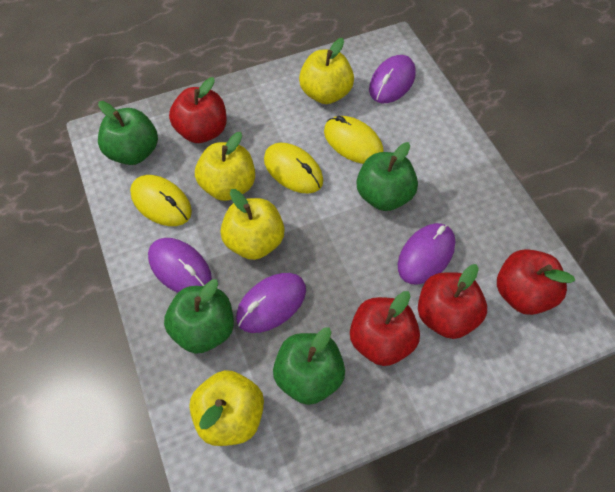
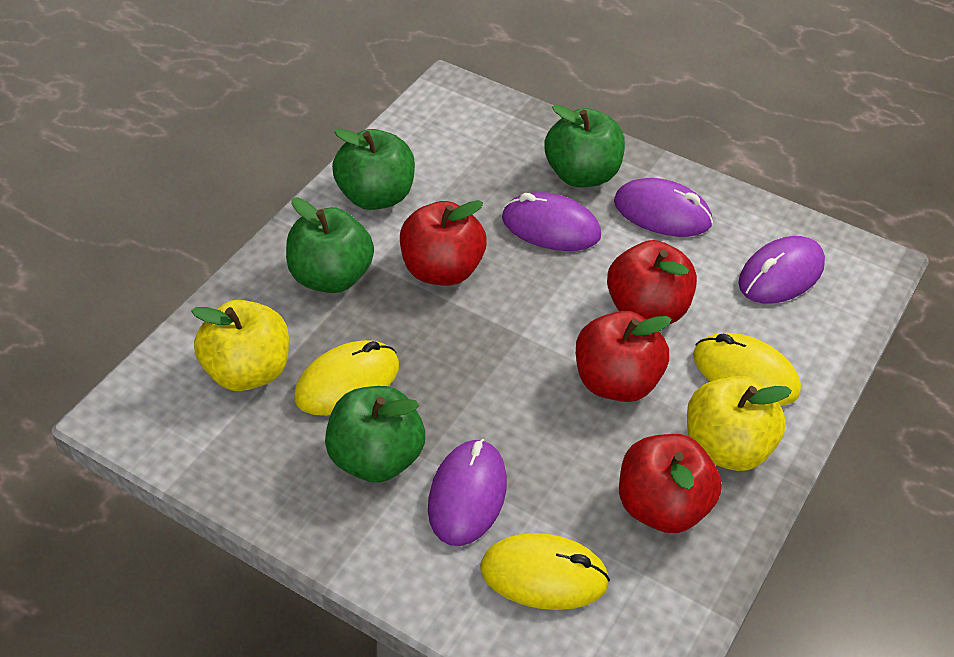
yellow apple: 4 -> 2

